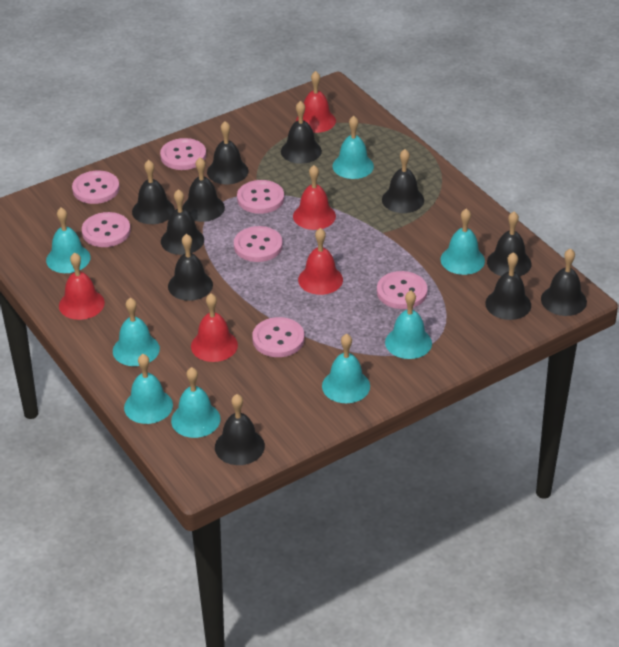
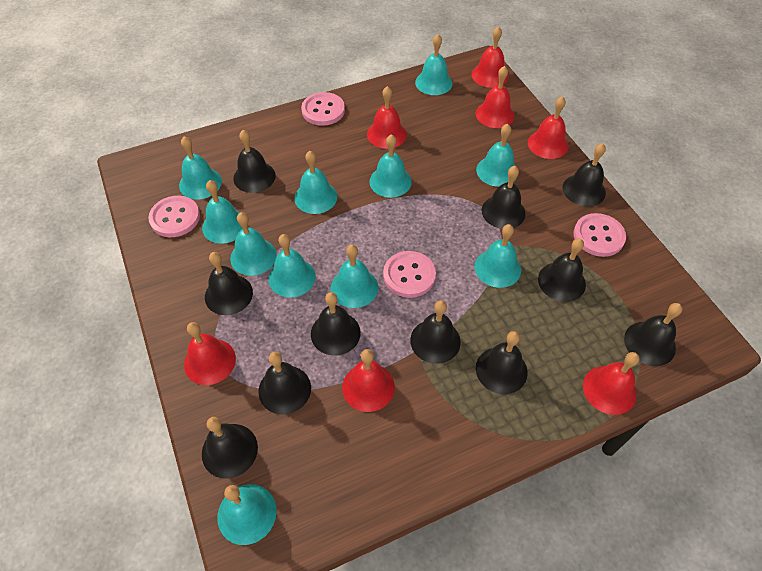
pink button: 7 -> 4
red bell: 5 -> 7
turquoise bell: 8 -> 11

